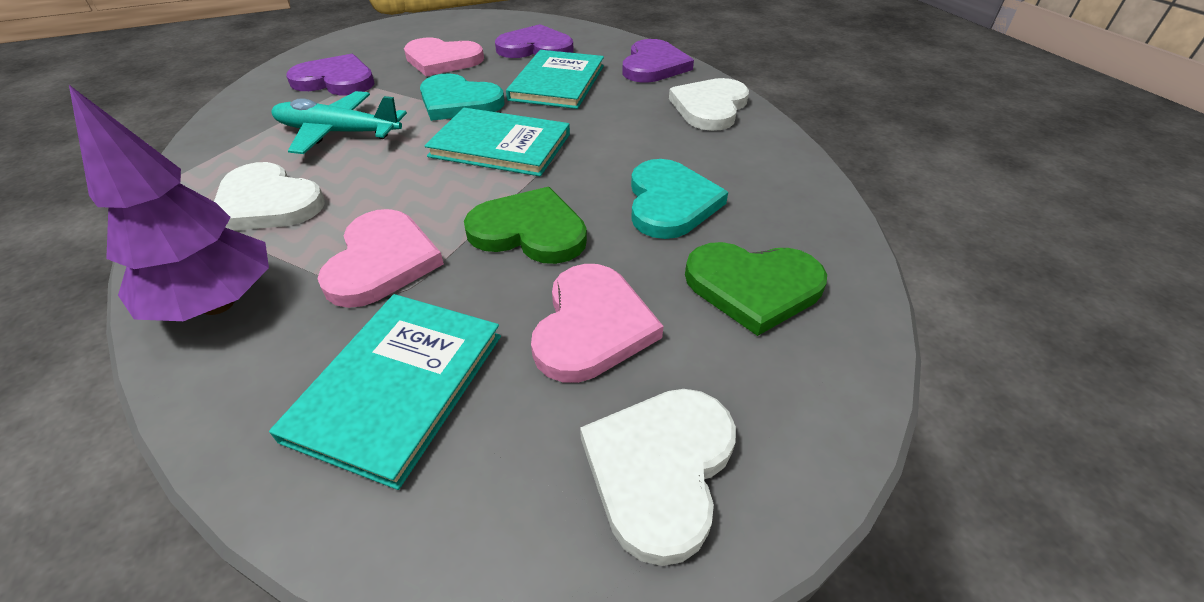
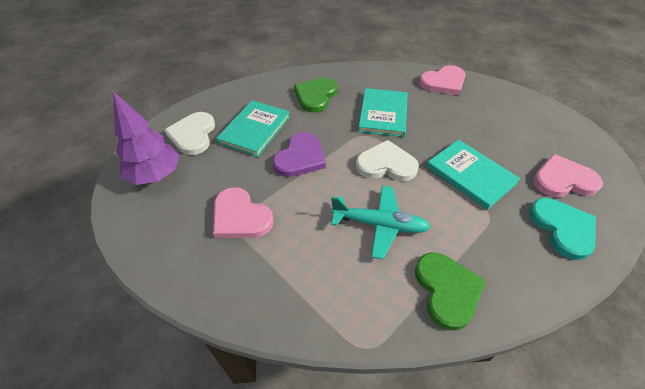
purple heart: 3 -> 1
turquoise heart: 2 -> 1
white heart: 3 -> 2

